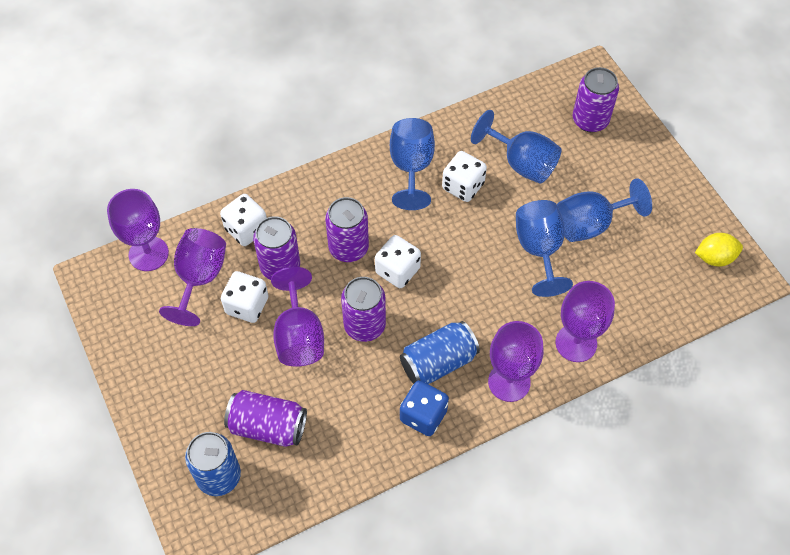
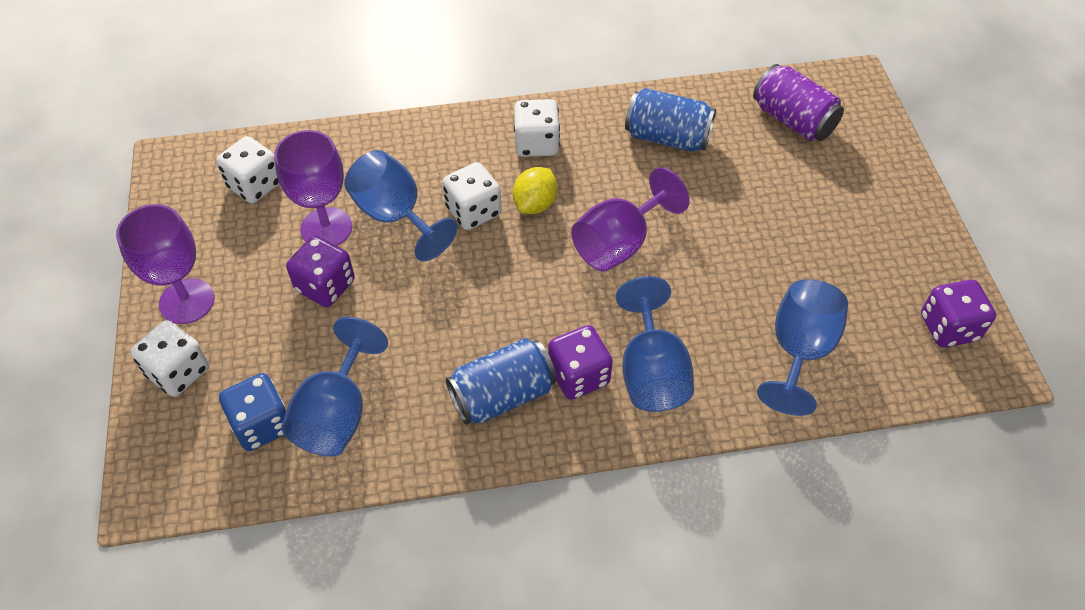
purple can: 5 -> 1
purple dice: 0 -> 3
purple goblet: 5 -> 3

